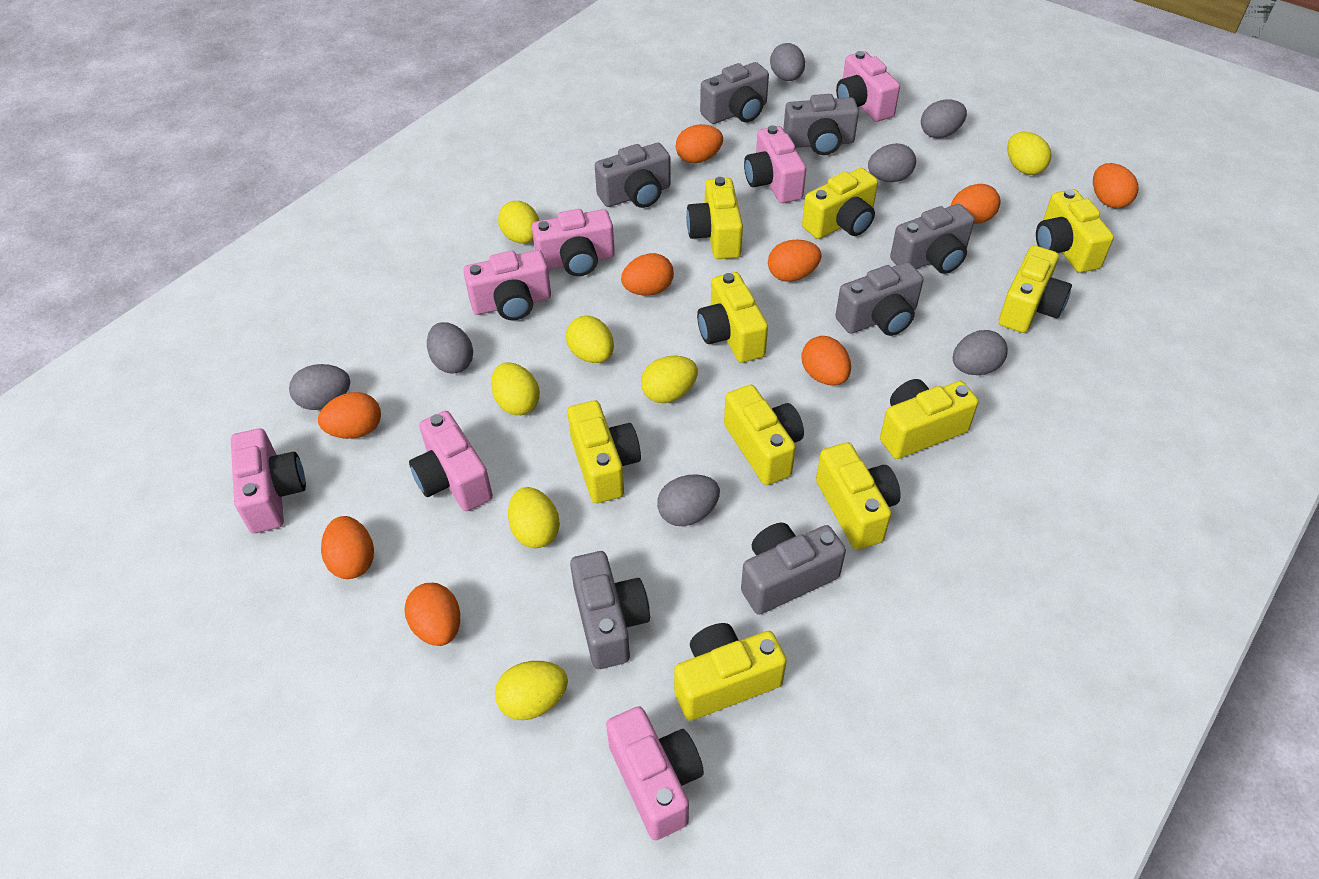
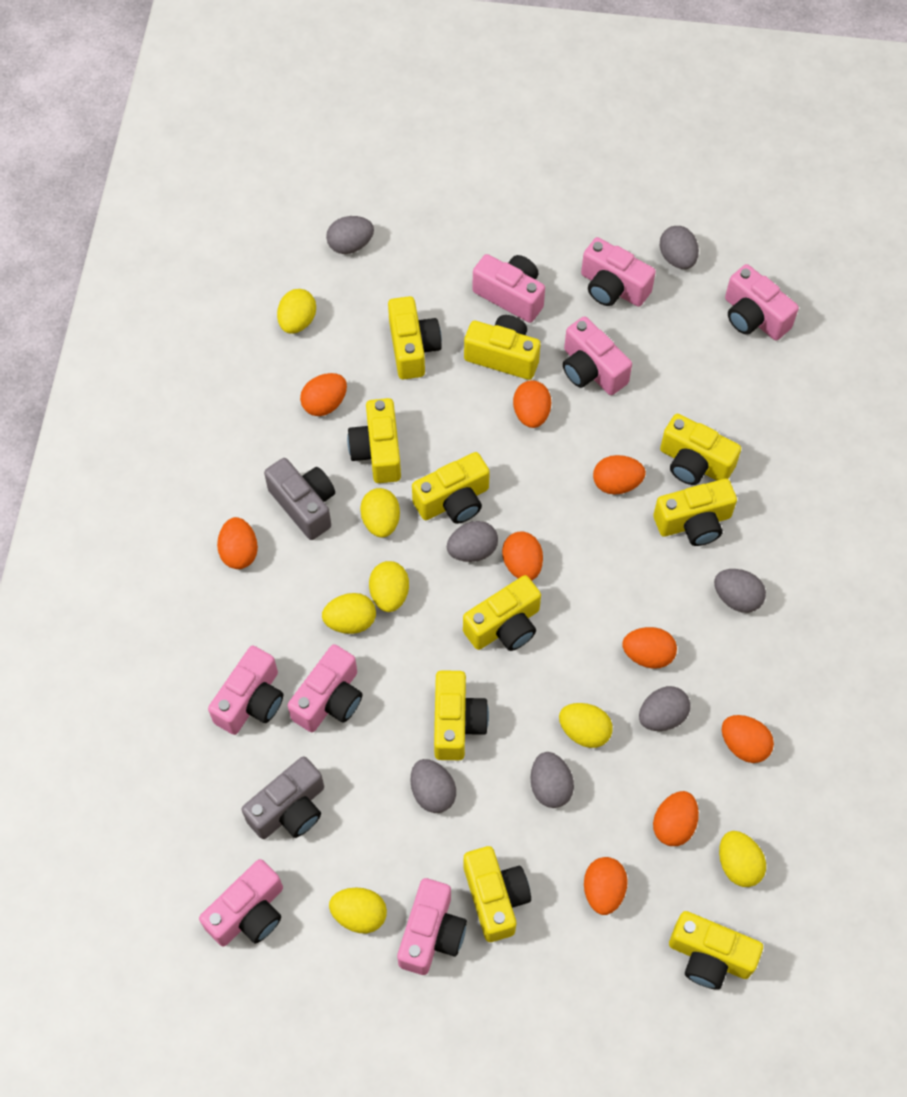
grey camera: 7 -> 2
pink camera: 7 -> 8

